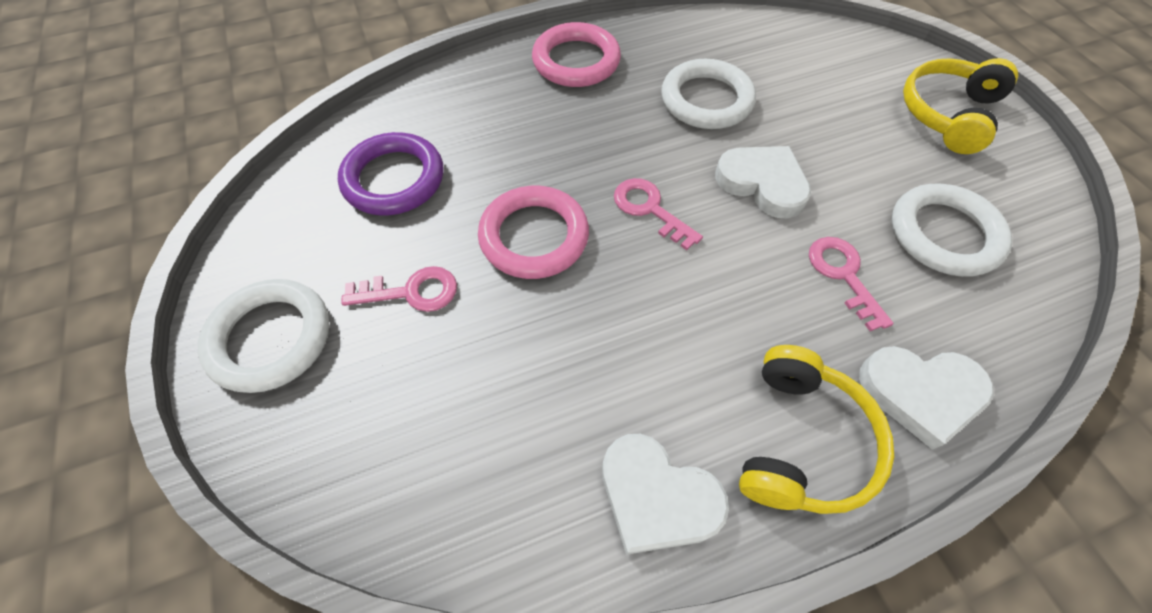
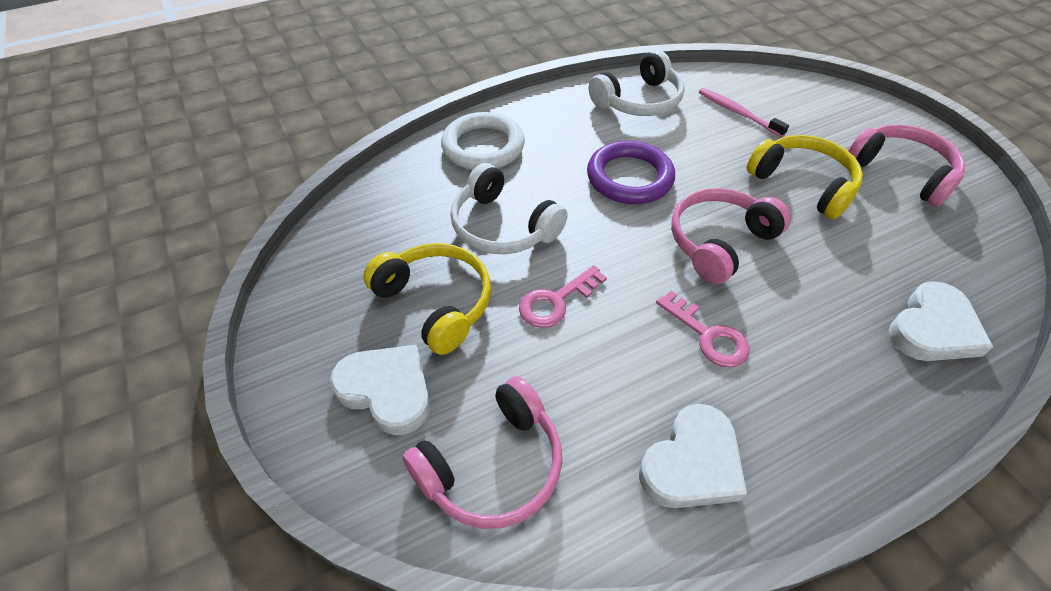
pink headphones: 0 -> 3
pink key: 3 -> 2
pink ring: 2 -> 0
pink toothbrush: 0 -> 1
white headphones: 0 -> 2
white ring: 3 -> 1

